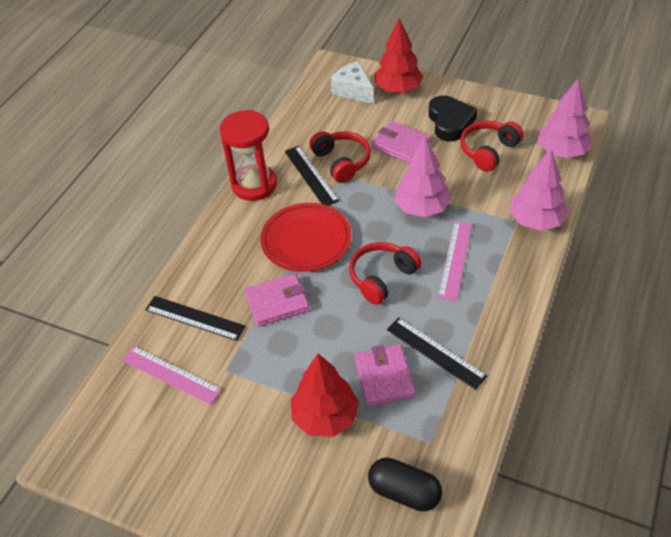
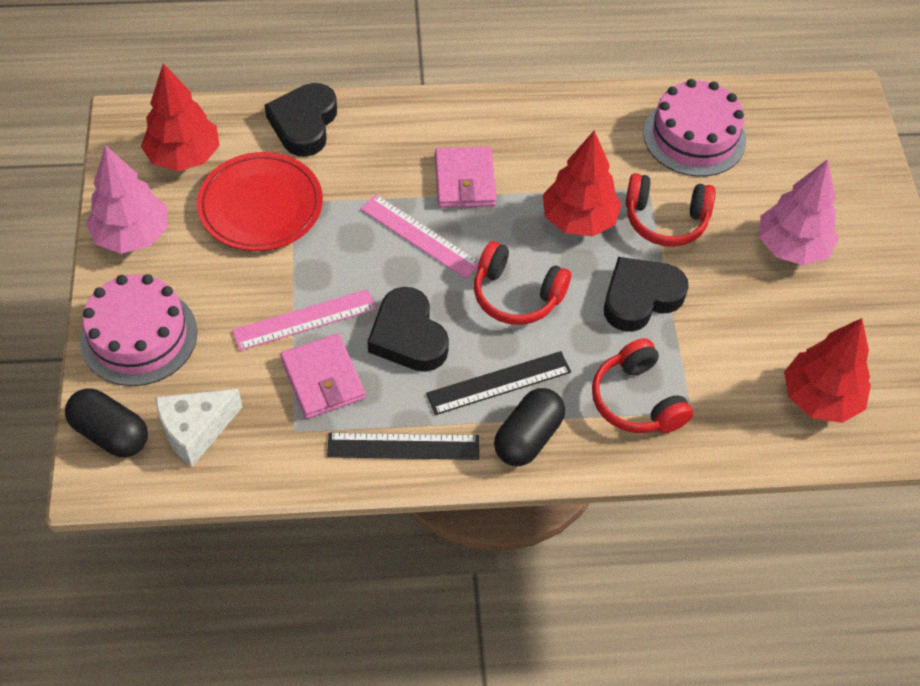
black capsule: 1 -> 2
black heart: 1 -> 3
black ruler: 3 -> 2
pink cake: 0 -> 2
pink tree: 3 -> 2
pink wallet: 3 -> 2
red hourglass: 1 -> 0
red tree: 2 -> 3

